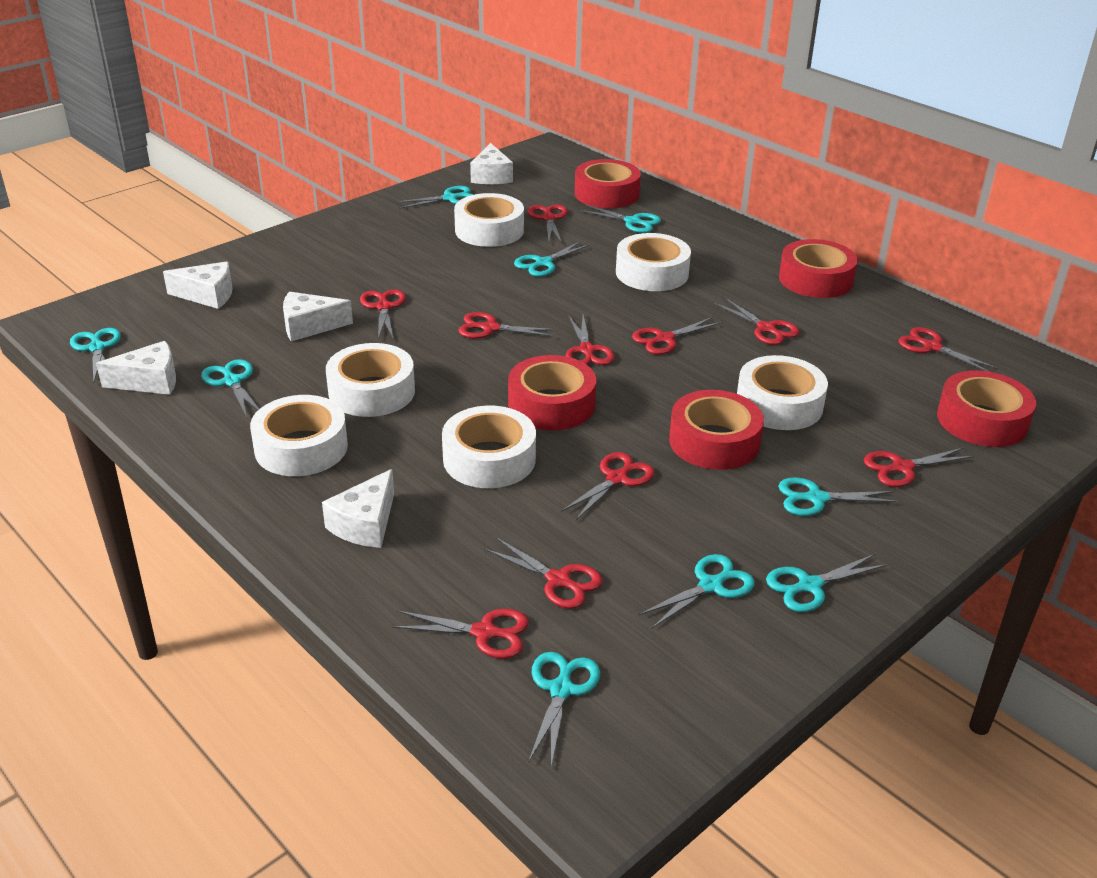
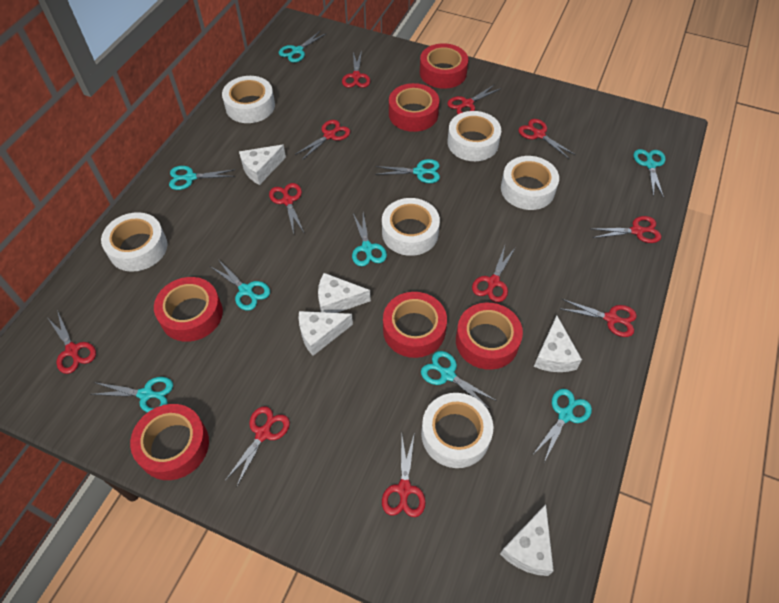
red tape: 5 -> 6

